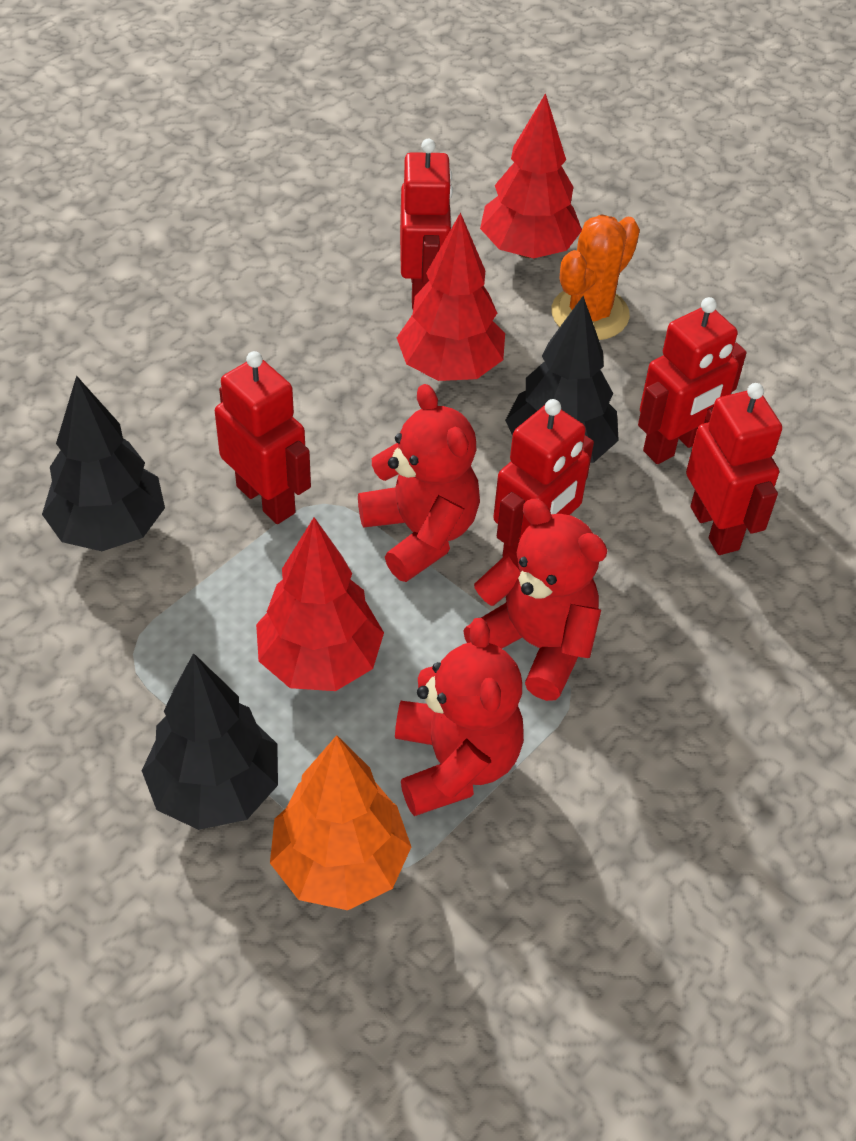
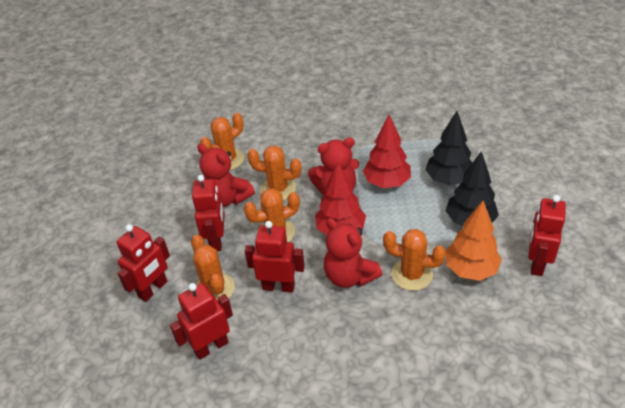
black tree: 3 -> 2
orange cactus: 1 -> 5
red tree: 3 -> 2

